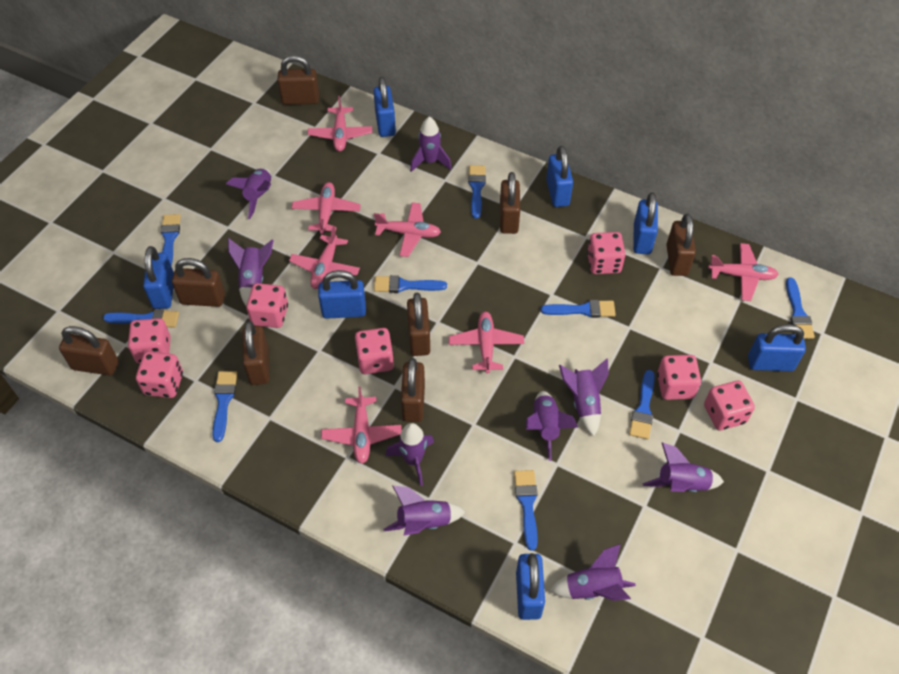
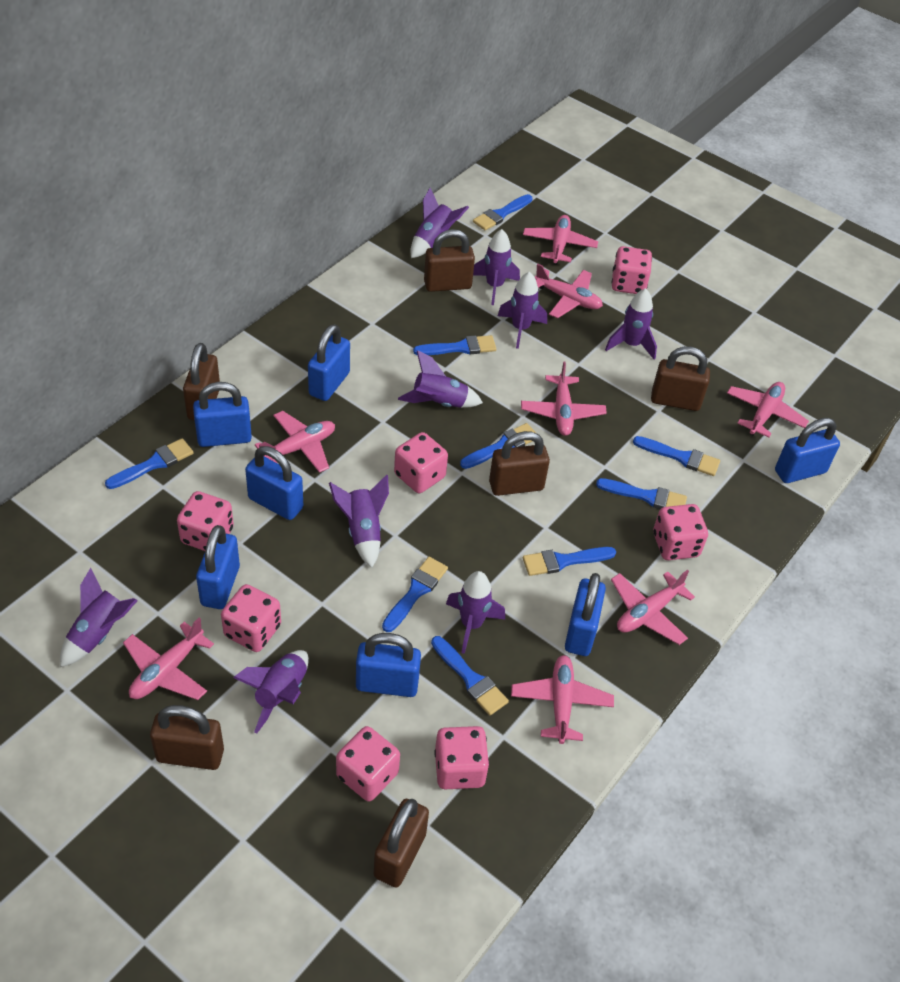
brown padlock: 8 -> 6
pink plane: 7 -> 8

